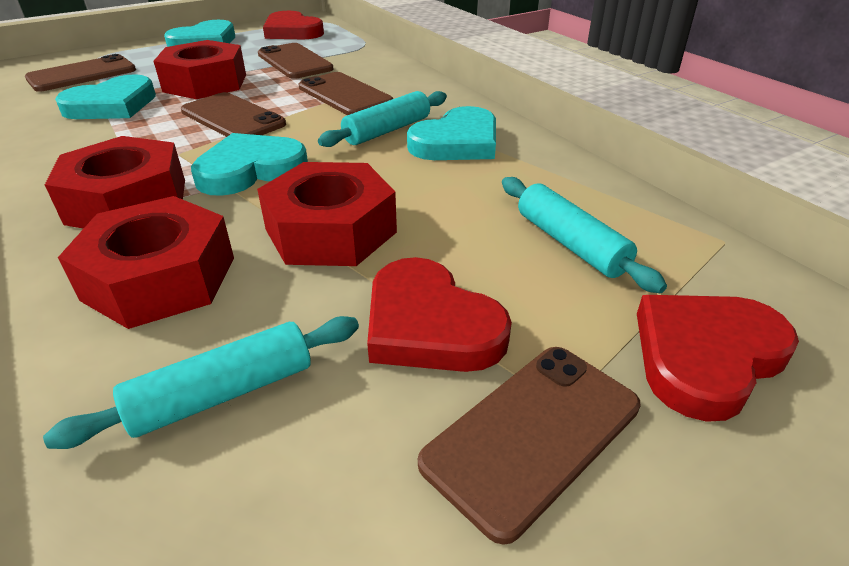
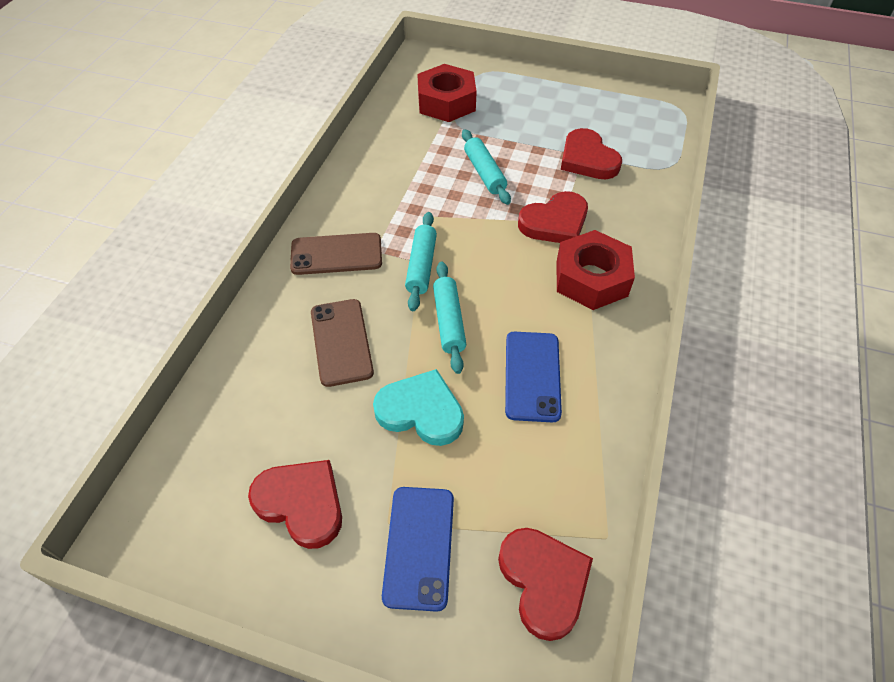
blue phone: 0 -> 2
brown phone: 5 -> 2
red heart: 3 -> 4
red nut: 4 -> 2
turquoise heart: 4 -> 1

